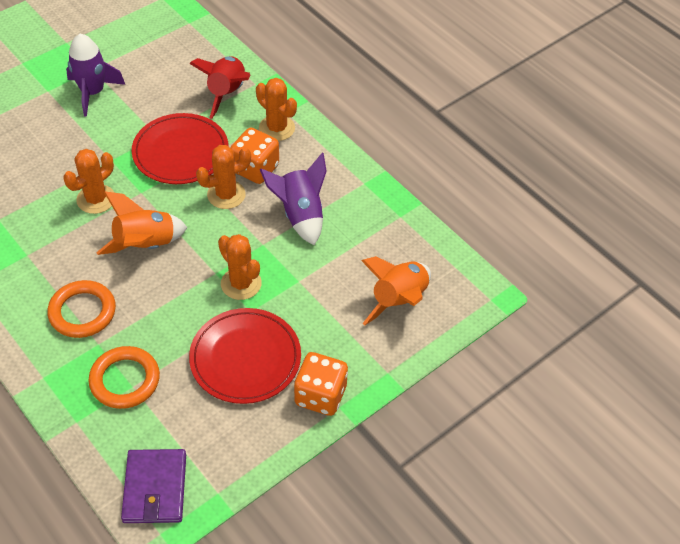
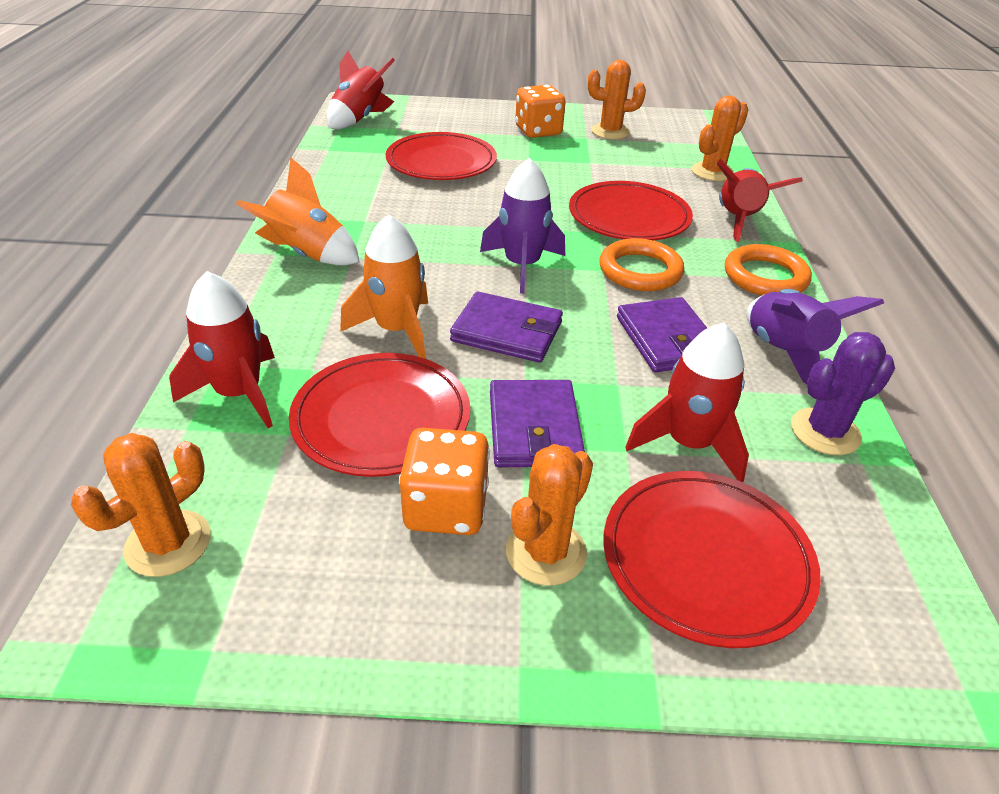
purple cactus: 0 -> 1
purple wallet: 1 -> 3
red plate: 2 -> 4
red rocket: 1 -> 4

